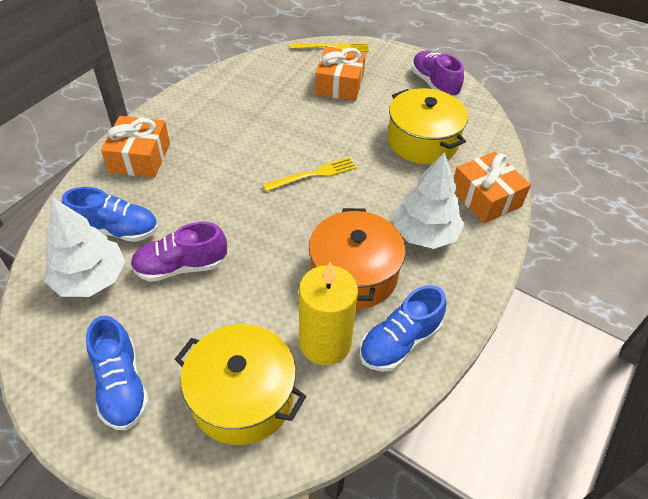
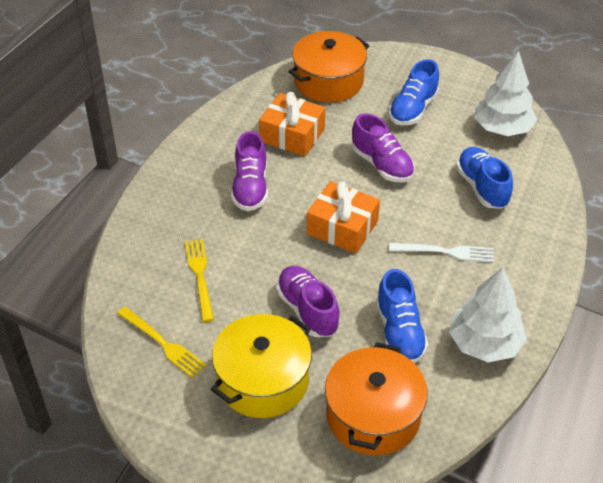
orange gift: 3 -> 2
orange pot: 1 -> 2
purple shoe: 2 -> 3
white fork: 0 -> 1
yellow candle: 1 -> 0
yellow pot: 2 -> 1

